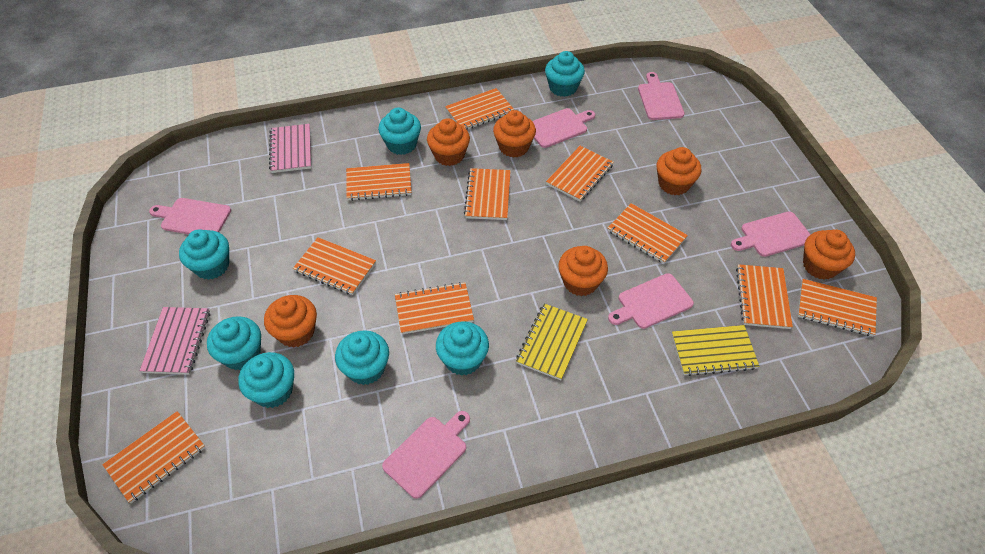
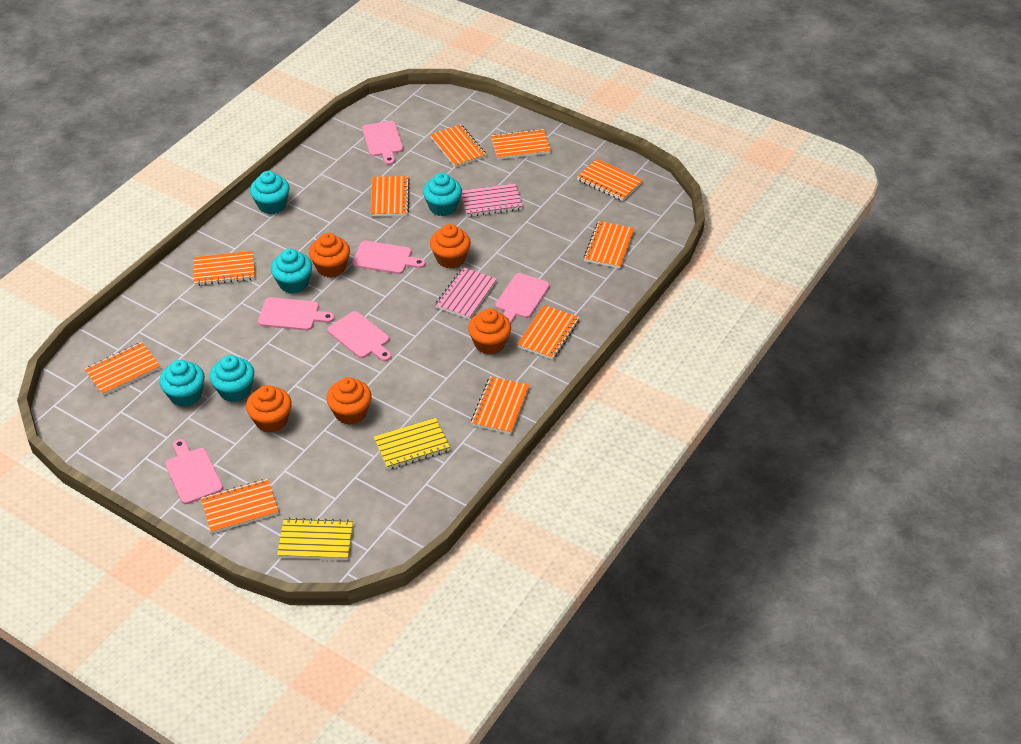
orange cupcake: 6 -> 5
turquoise cupcake: 7 -> 5

